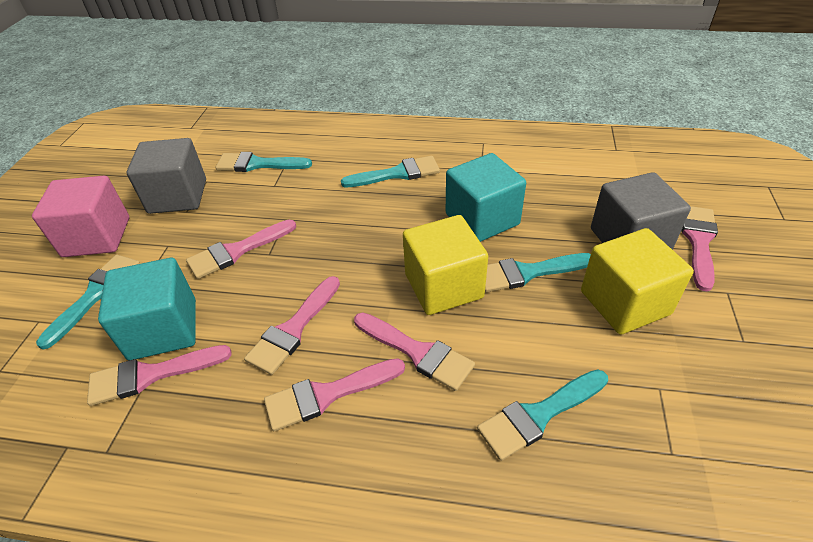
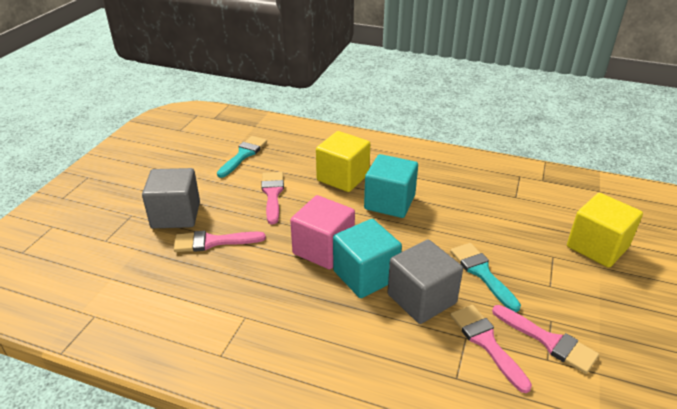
pink brush: 6 -> 4
turquoise brush: 5 -> 2

